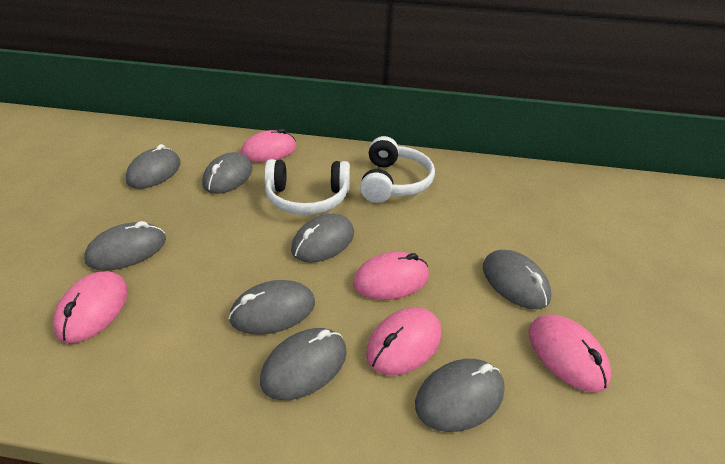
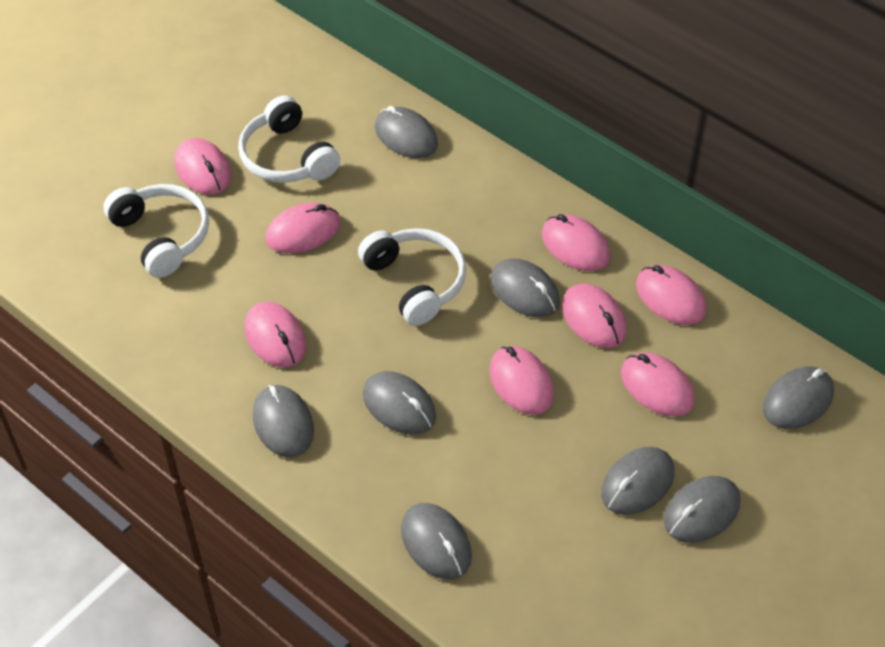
pink mouse: 5 -> 8
white headphones: 2 -> 3

